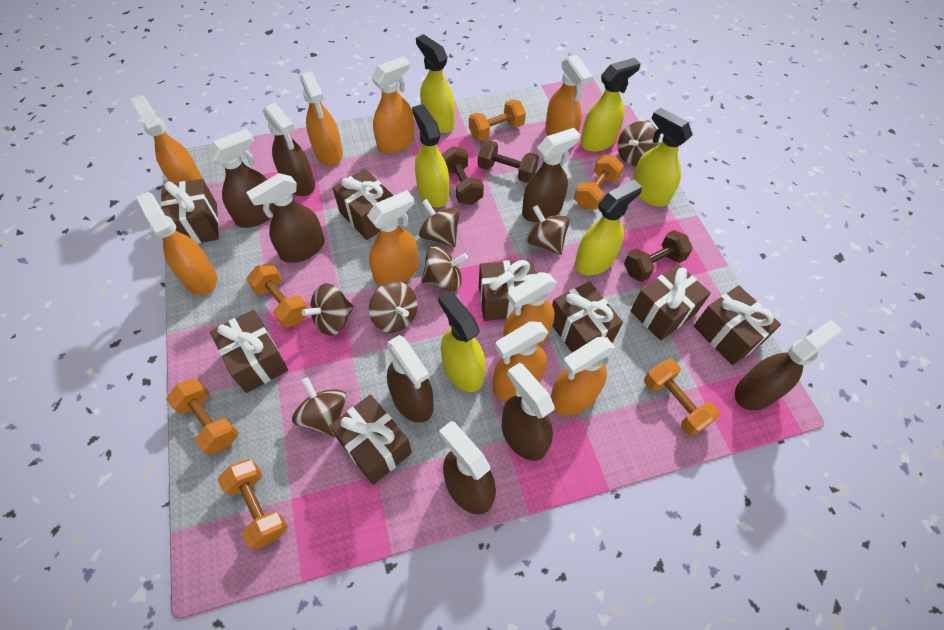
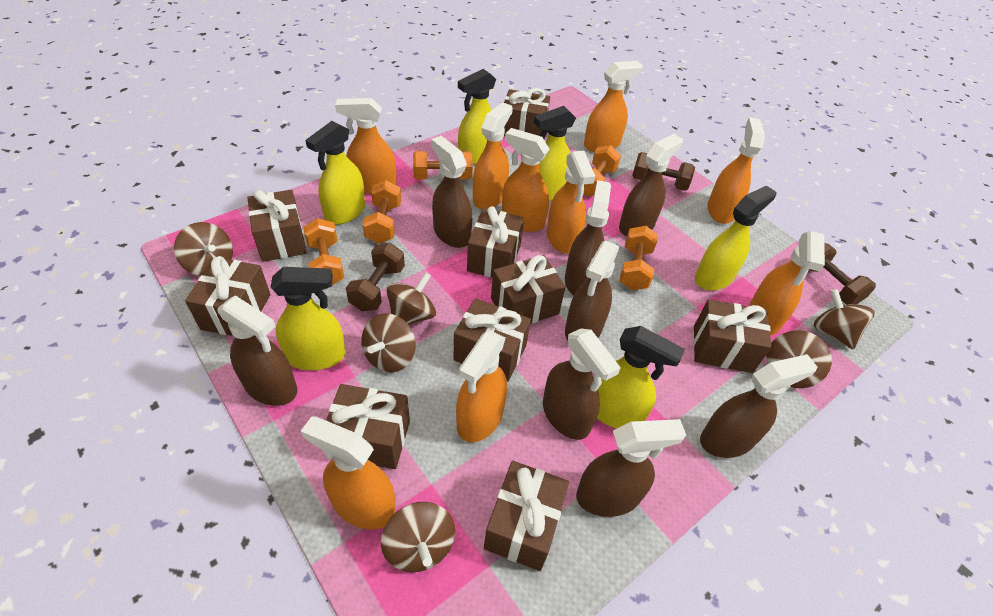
brown gift: 8 -> 9
brown spinning top: 7 -> 6
orange dumbbell: 6 -> 5

